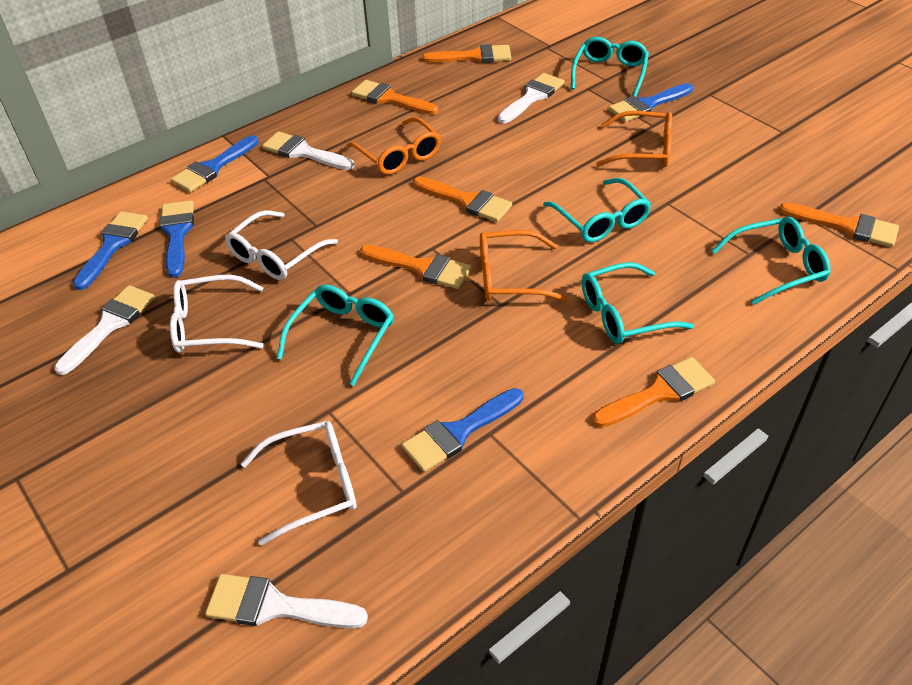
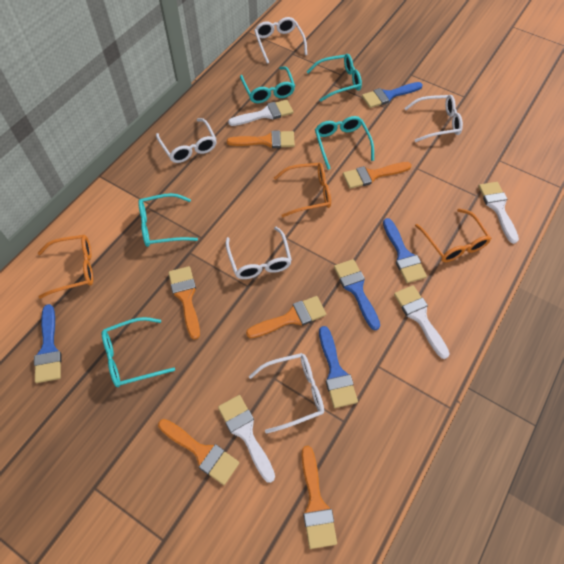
white glasses: 3 -> 5

